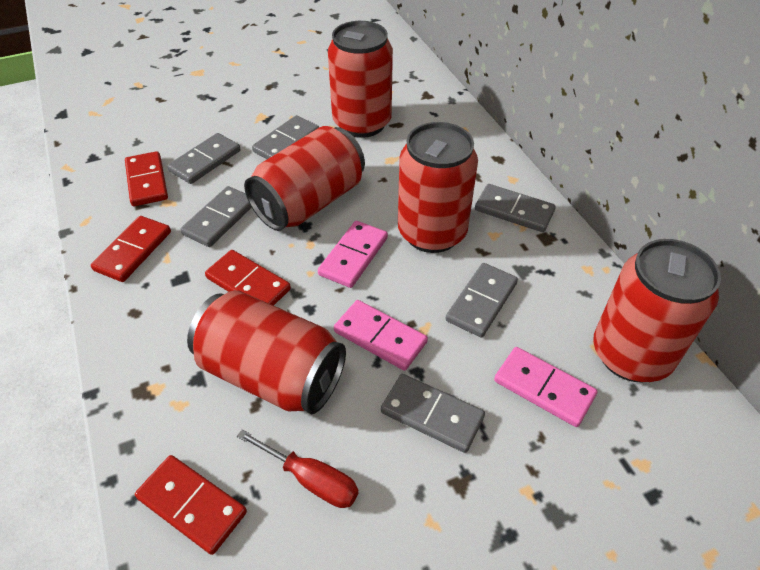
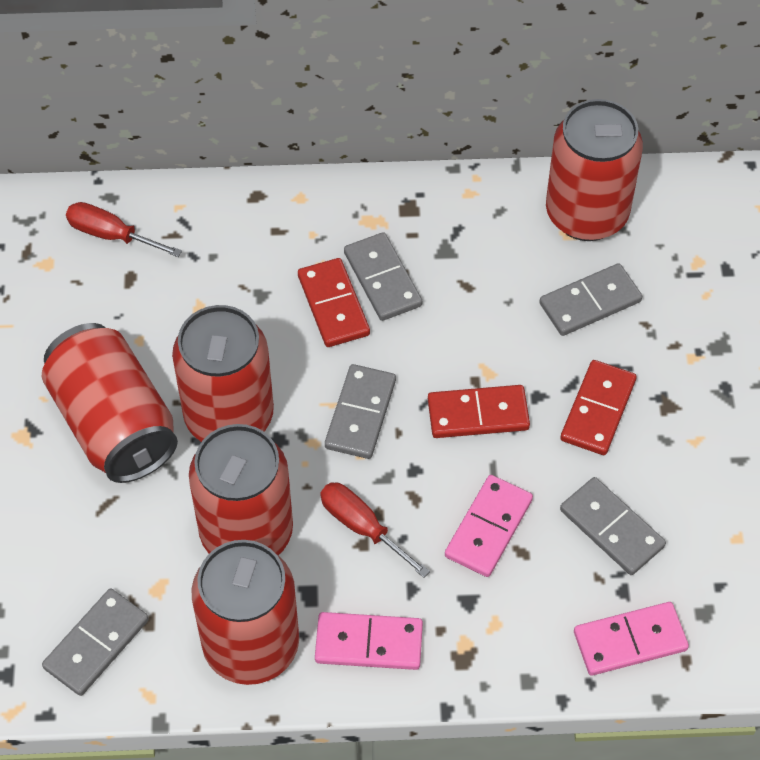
grey domino: 6 -> 5
red domino: 4 -> 3
red screwdriver: 1 -> 2

